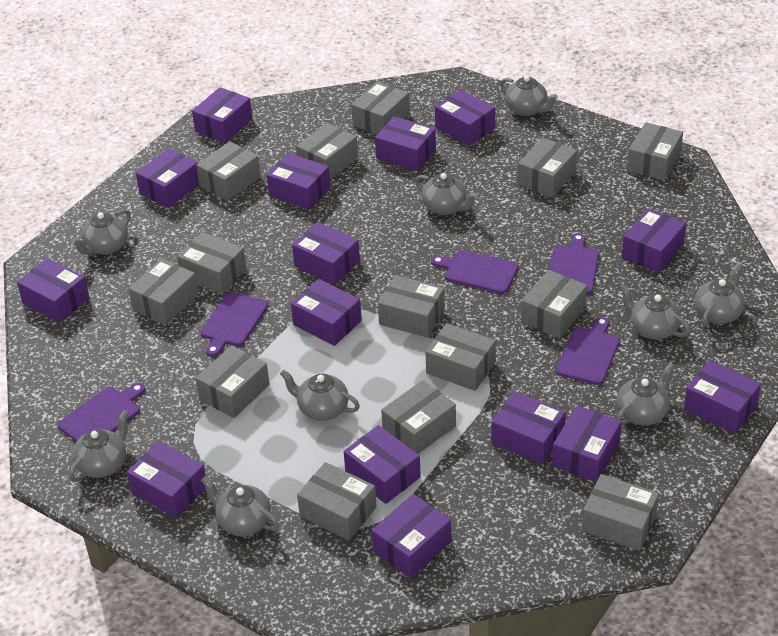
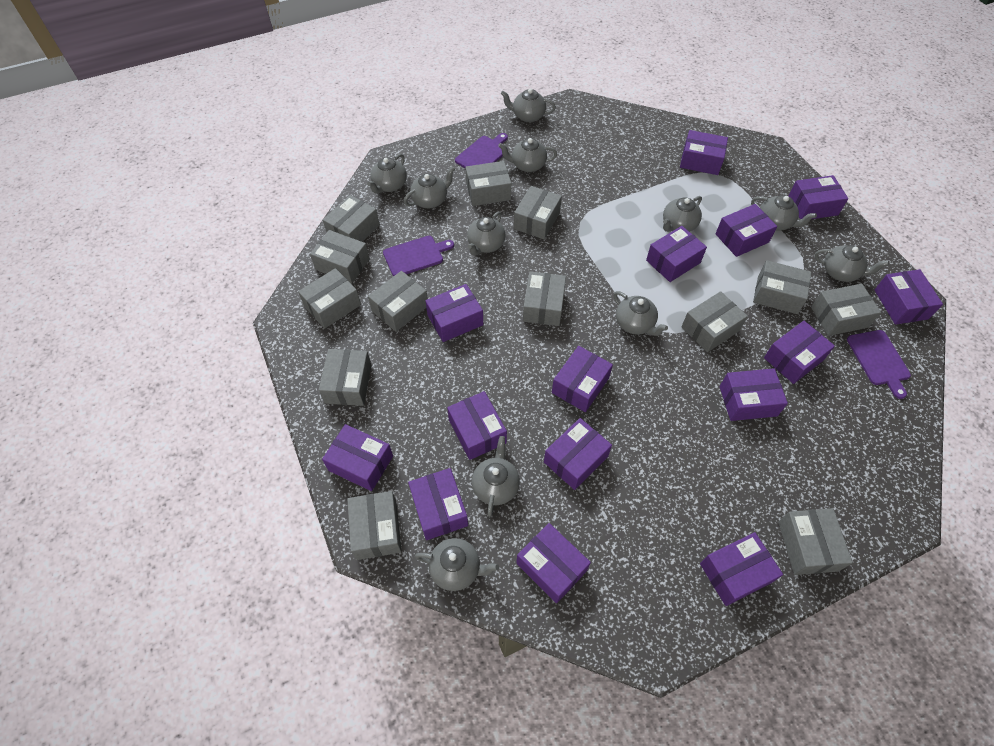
grey box: 14 -> 13
grey teapot: 9 -> 11
purple cutting board: 5 -> 3

